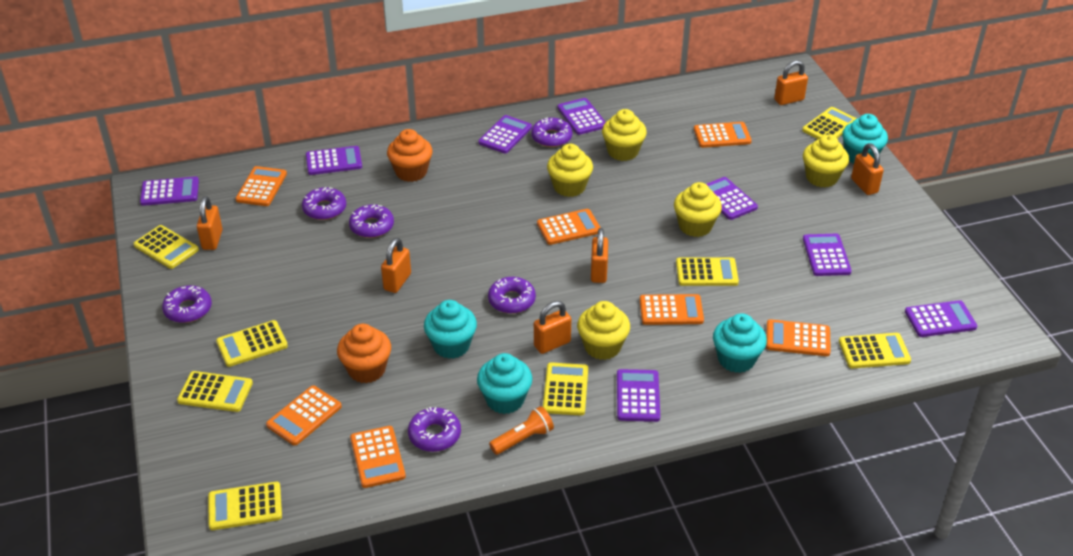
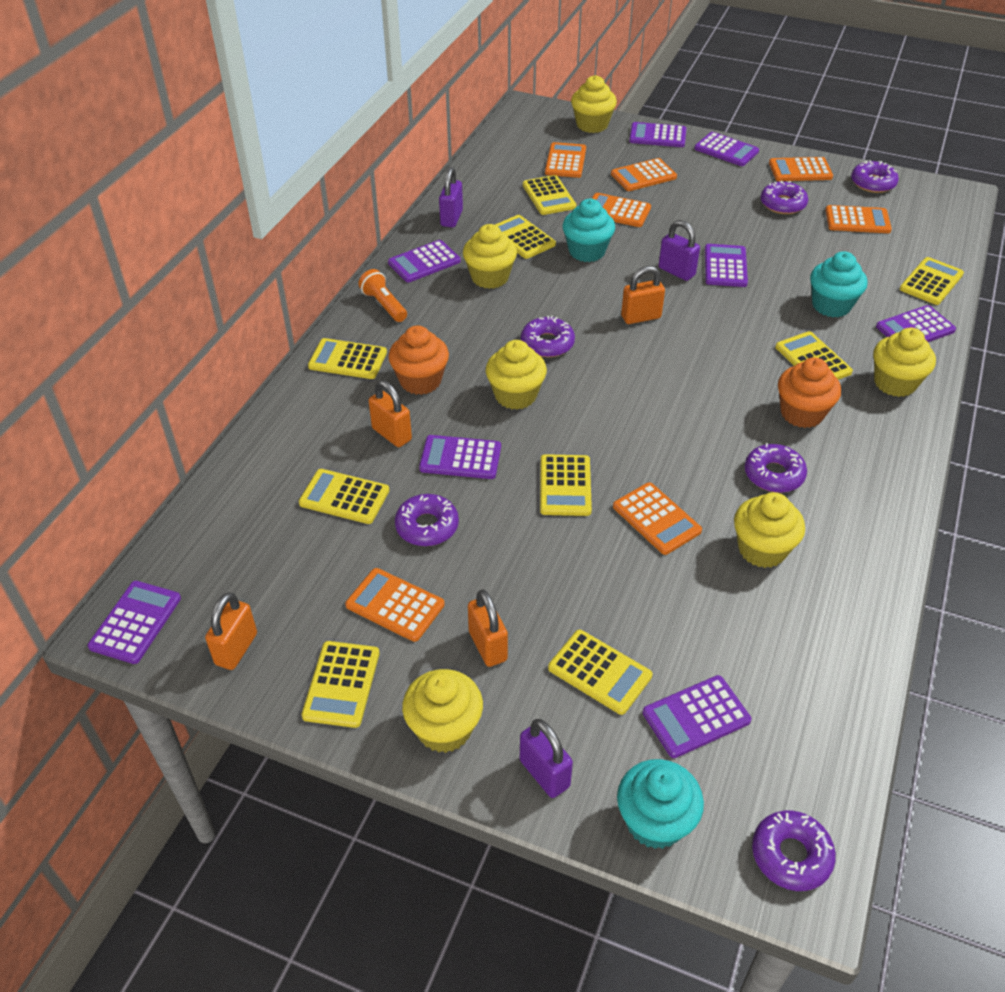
orange padlock: 6 -> 4
purple padlock: 0 -> 3
turquoise cupcake: 4 -> 3
yellow calculator: 8 -> 9
yellow cupcake: 5 -> 6

